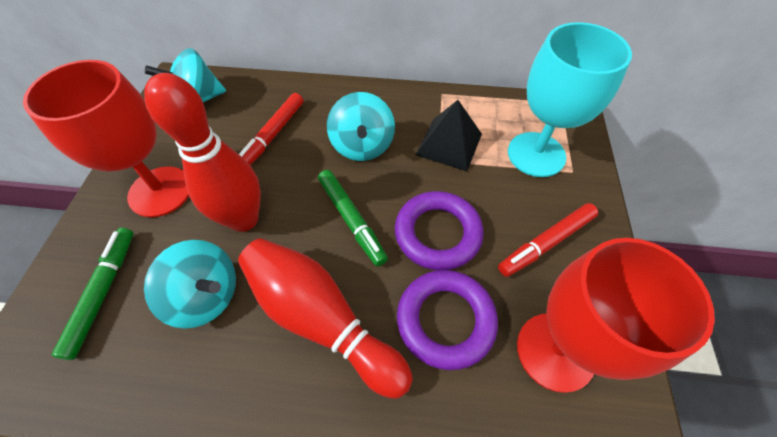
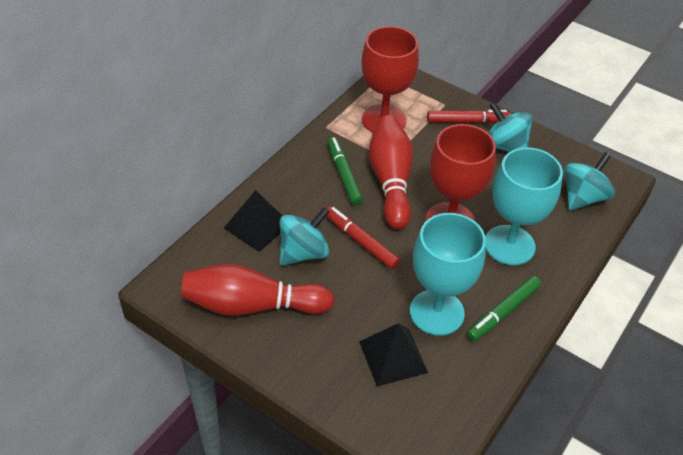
black pyramid: 1 -> 2
purple ring: 2 -> 0
turquoise goblet: 1 -> 2

